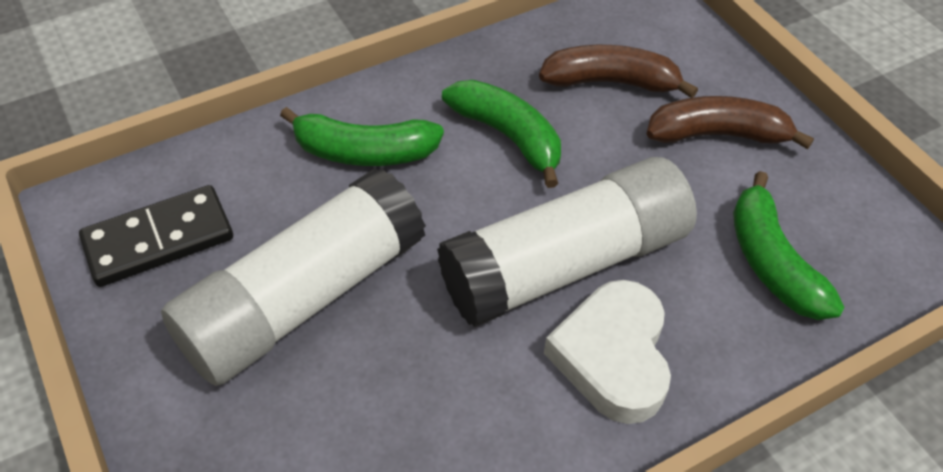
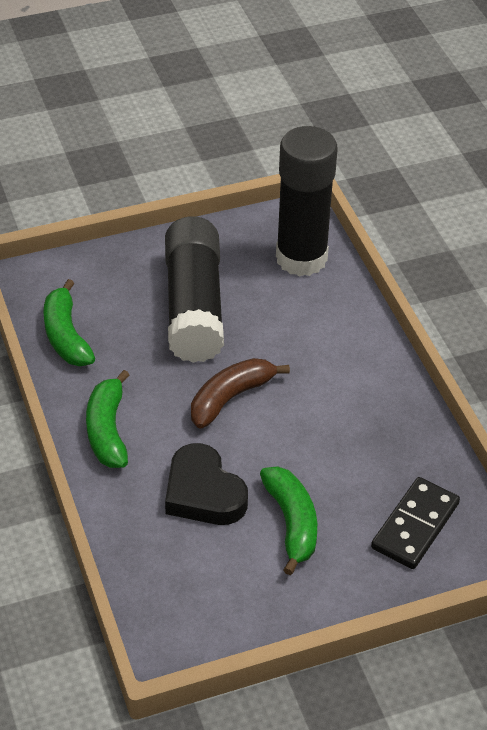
black glue stick: 0 -> 2
black heart: 0 -> 1
brown banana: 2 -> 1
white glue stick: 2 -> 0
white heart: 1 -> 0

